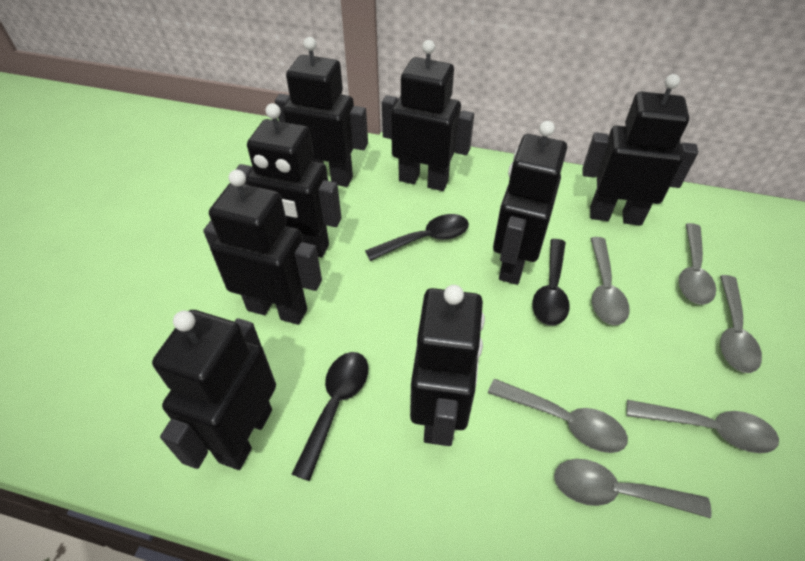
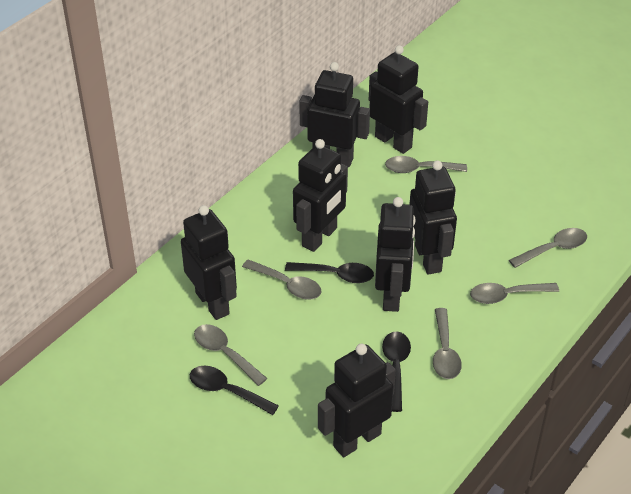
black robot: 8 -> 7

